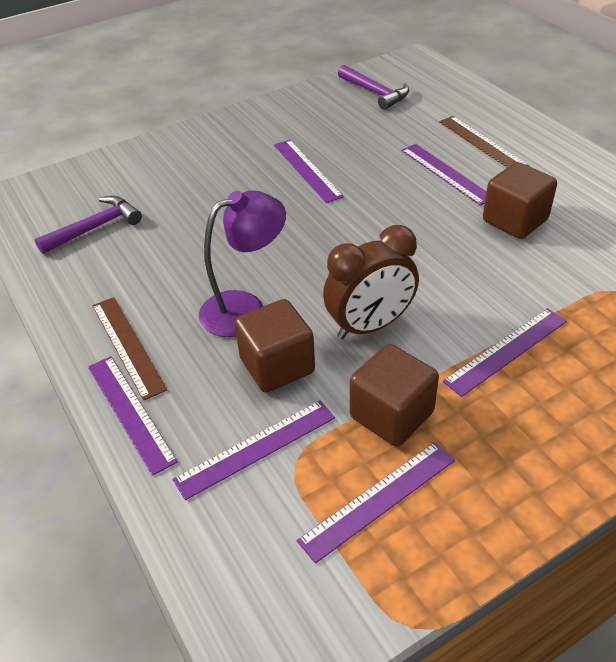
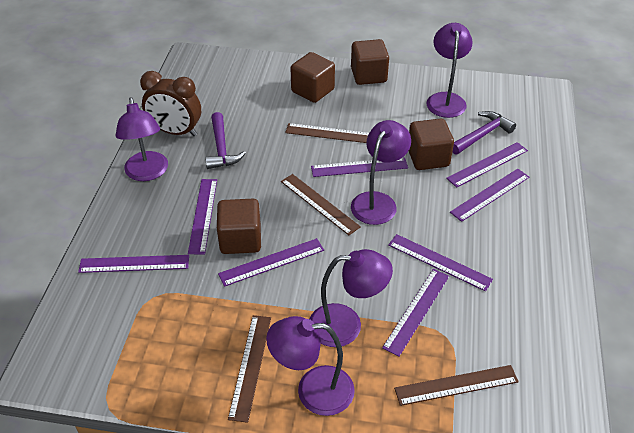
brown cube: 3 -> 4
brown ruler: 2 -> 4
purple lamp: 1 -> 5
purple ruler: 6 -> 8

